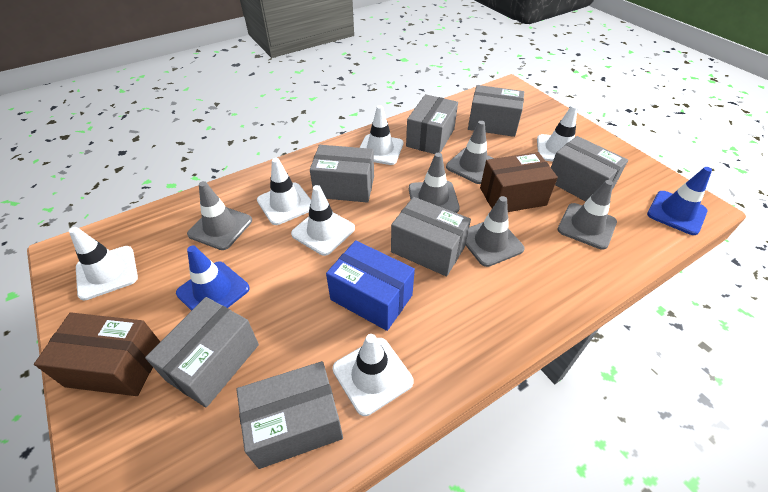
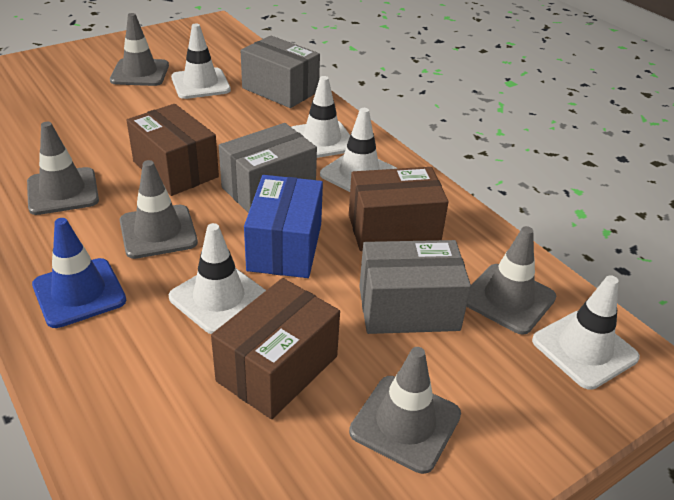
blue traffic cone: 2 -> 1
brown box: 2 -> 3
grey box: 7 -> 3
white traffic cone: 6 -> 5

